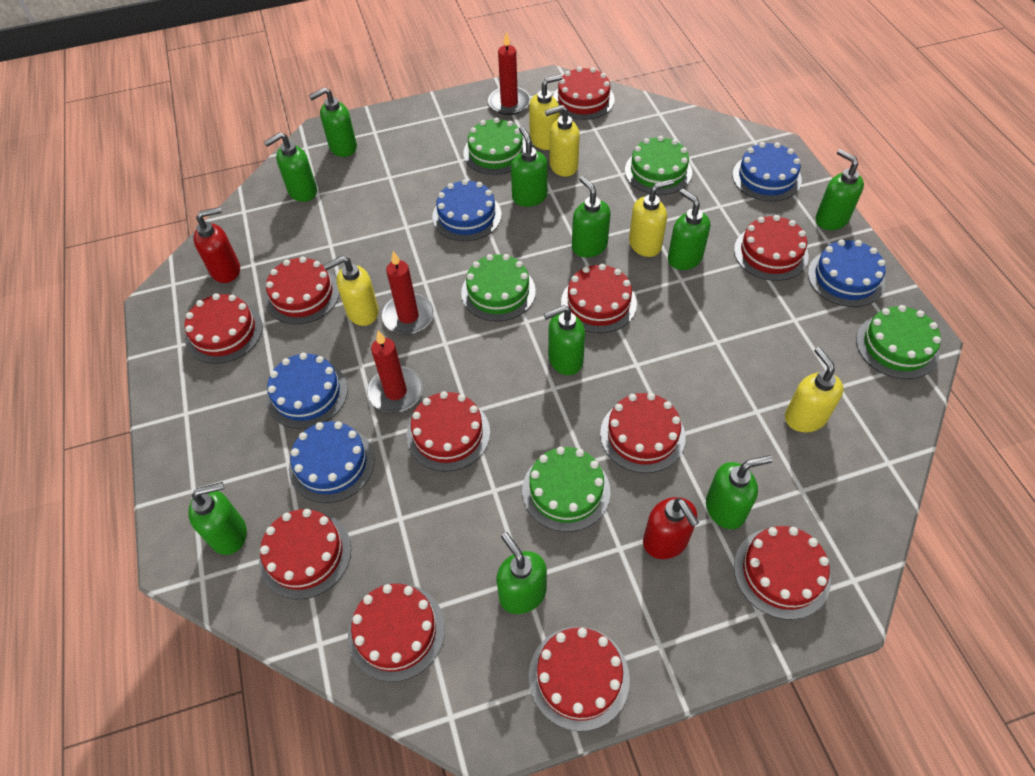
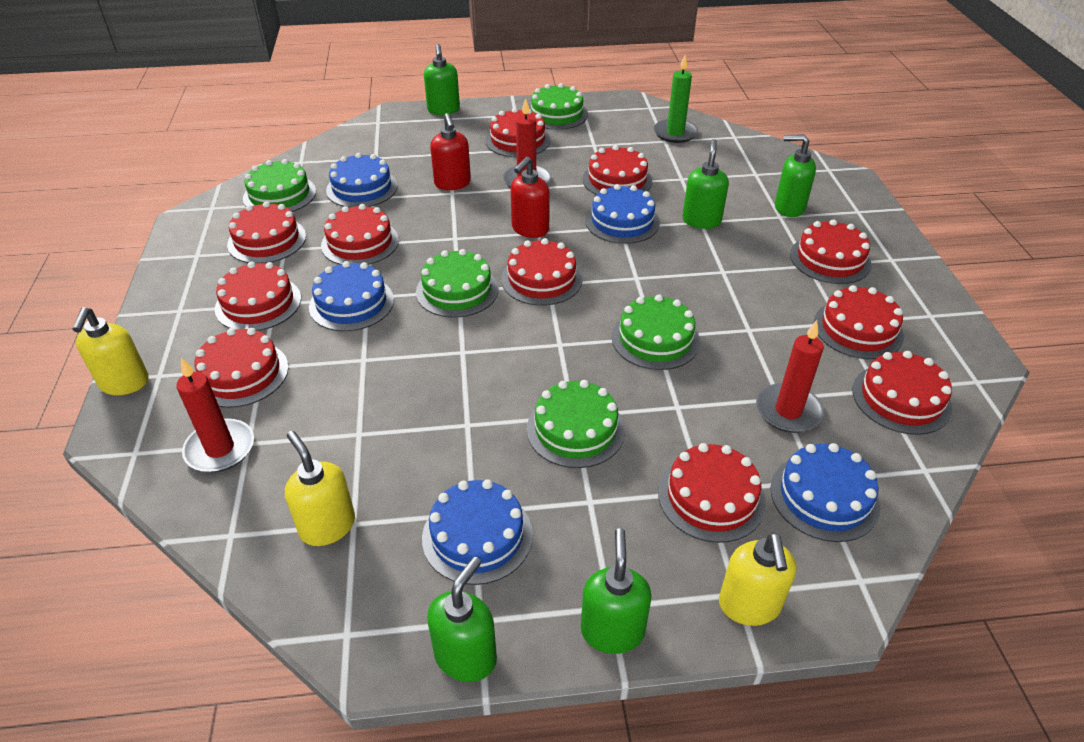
green candle: 0 -> 1
green soap dispenser: 10 -> 5
yellow soap dispenser: 5 -> 3

